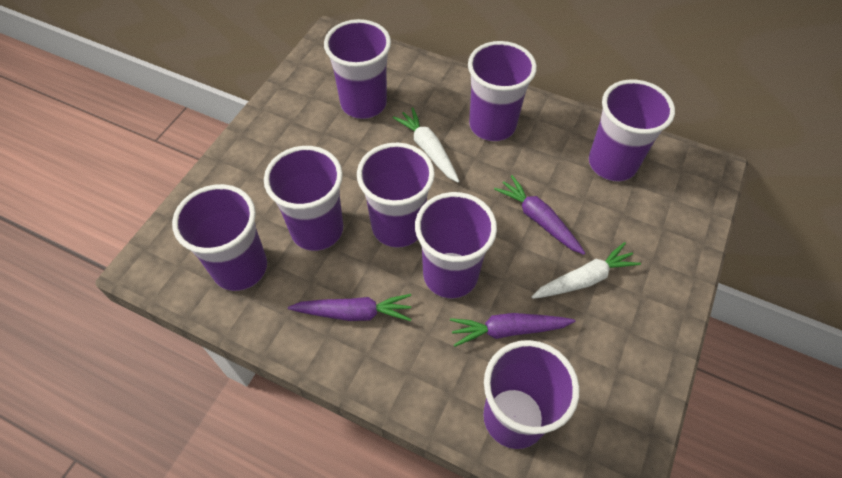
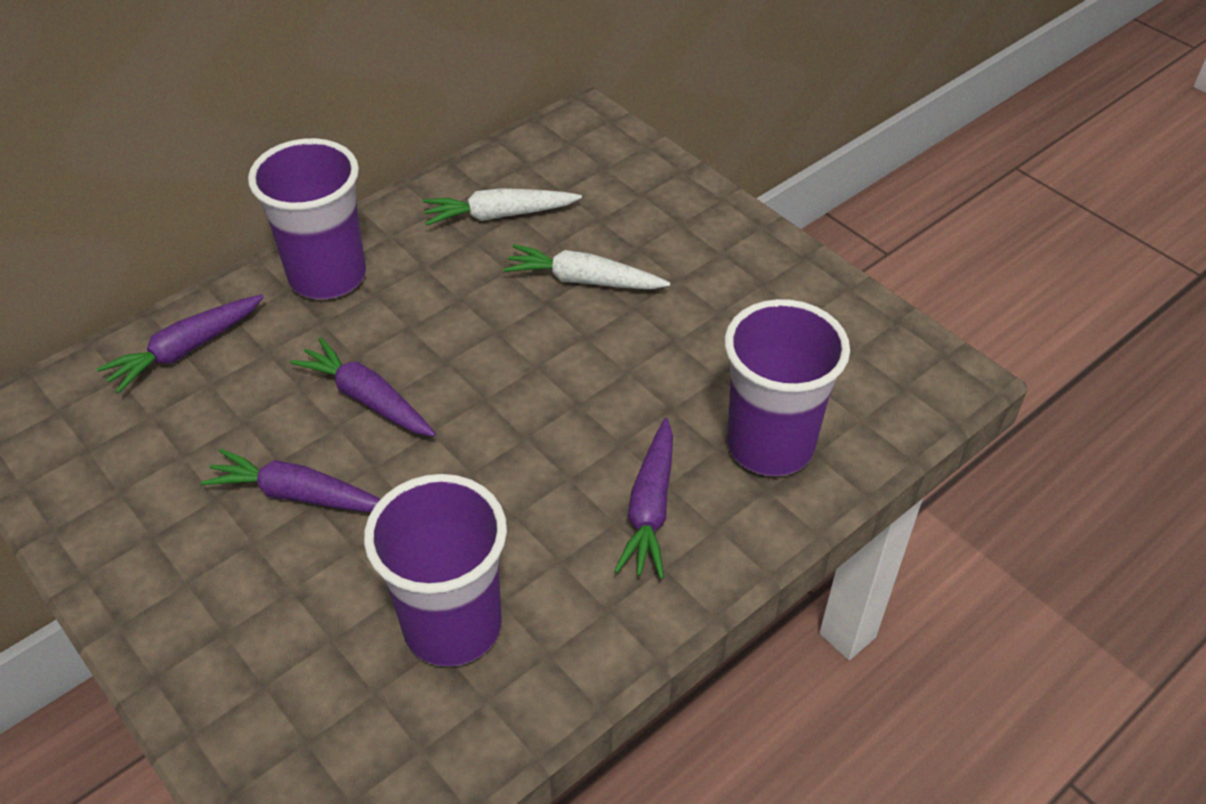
purple carrot: 3 -> 4
purple cup: 8 -> 3

